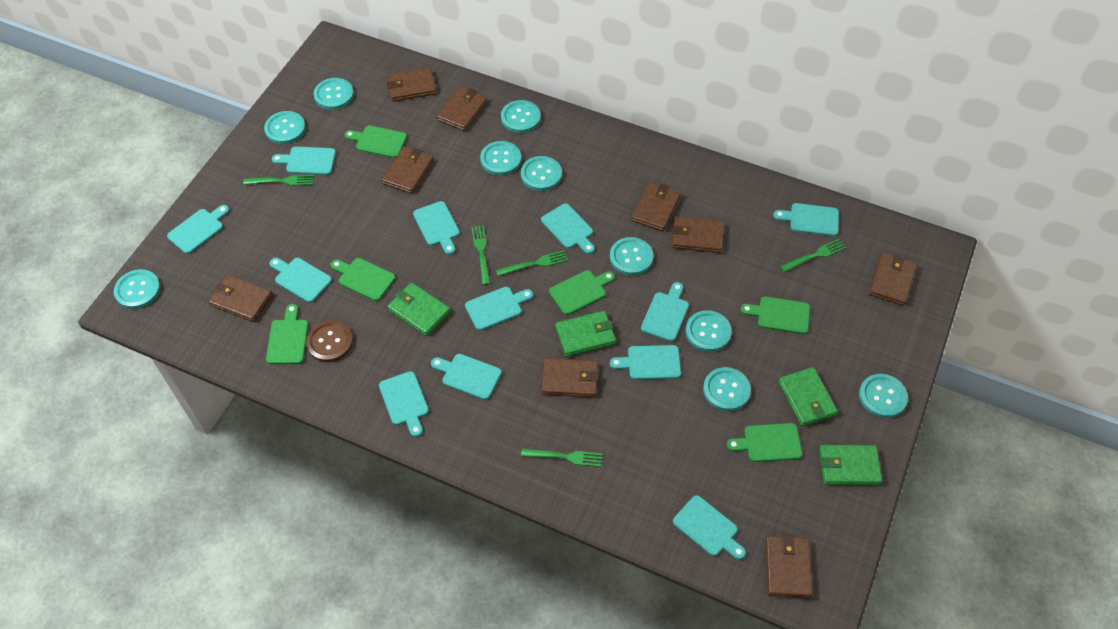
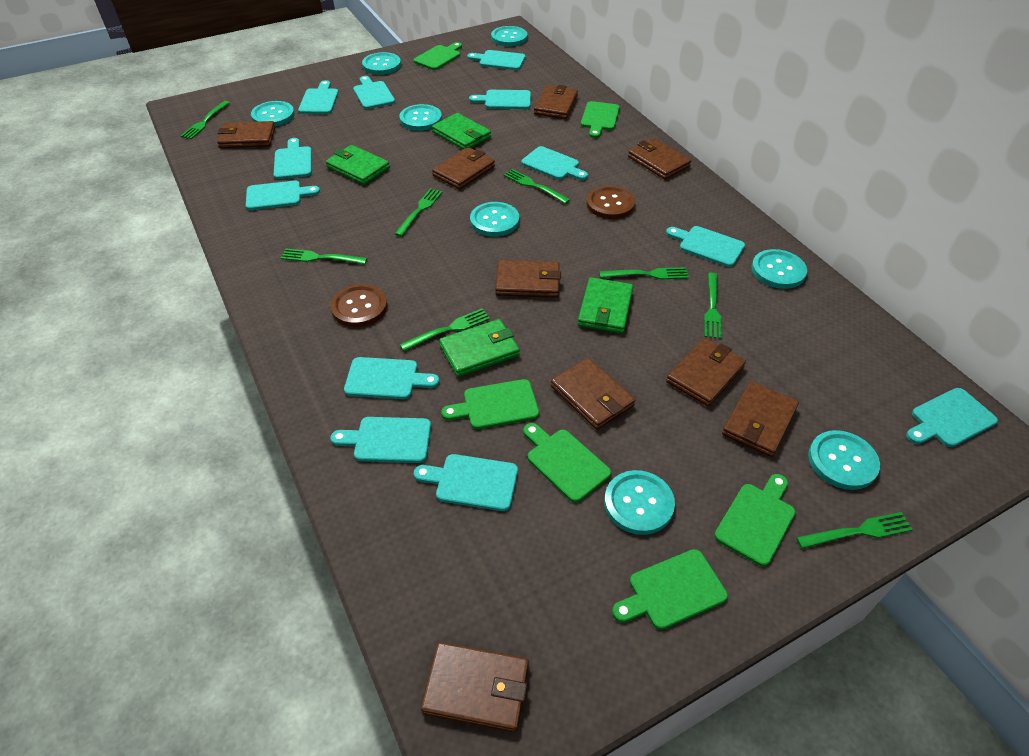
brown button: 1 -> 2
green fork: 5 -> 8
turquoise button: 10 -> 8

